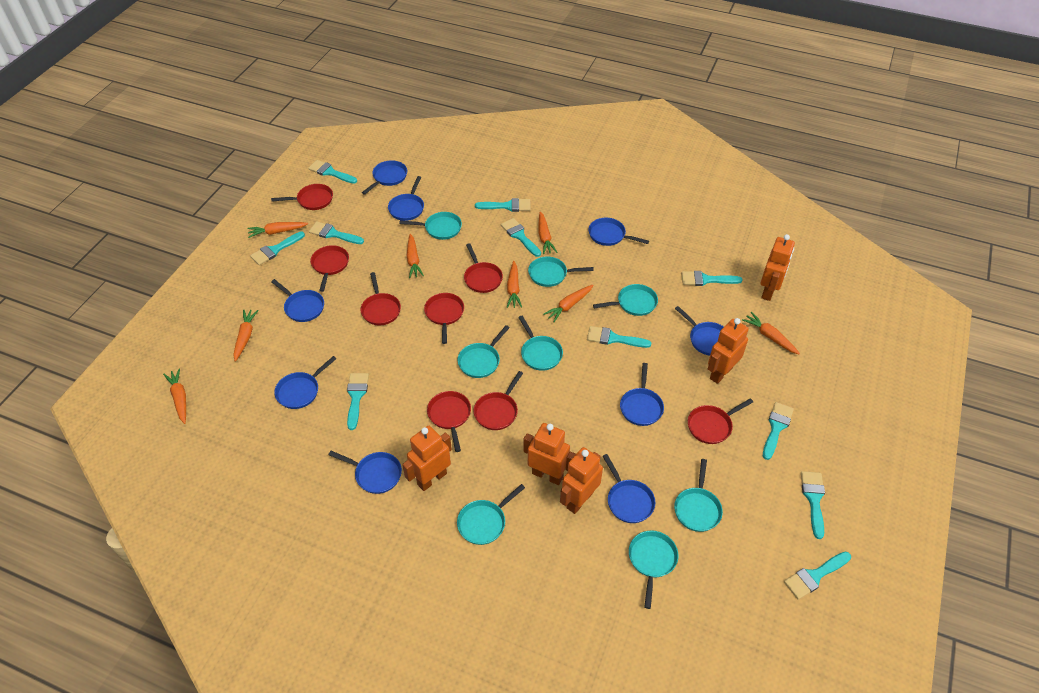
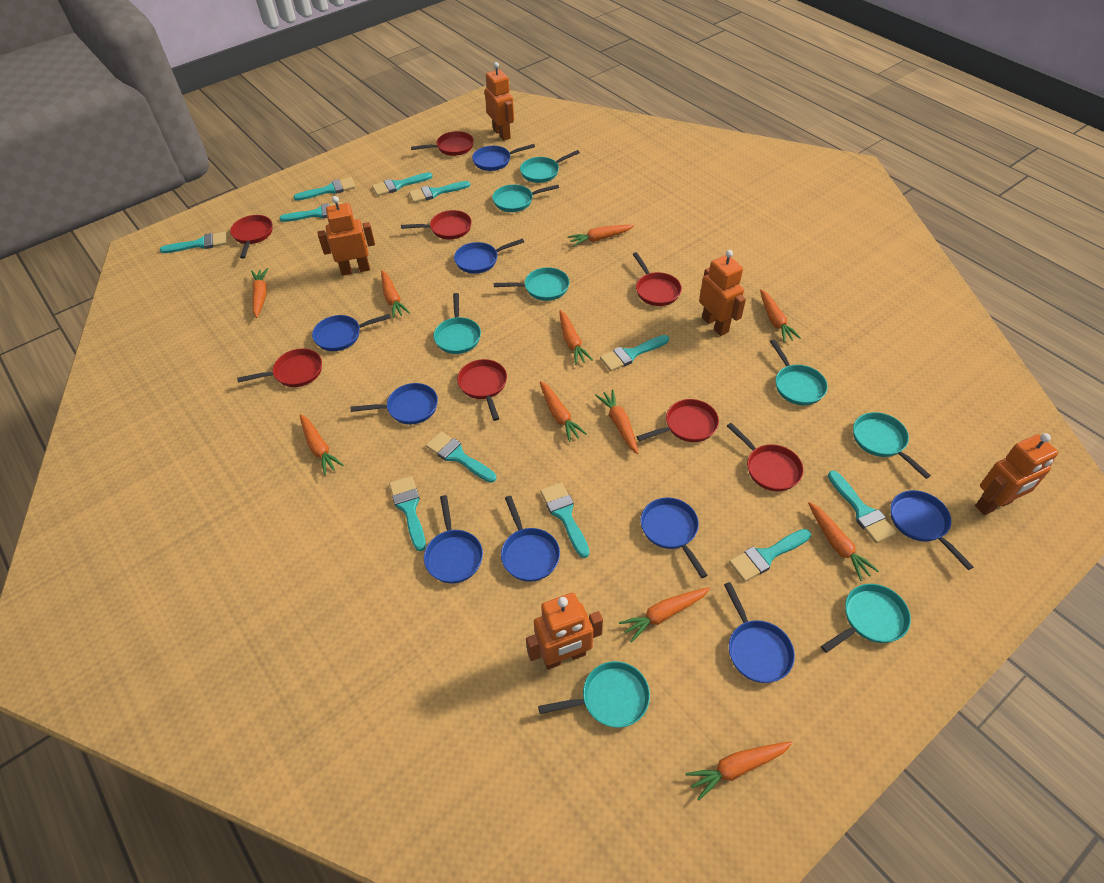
orange carrot: 8 -> 11

